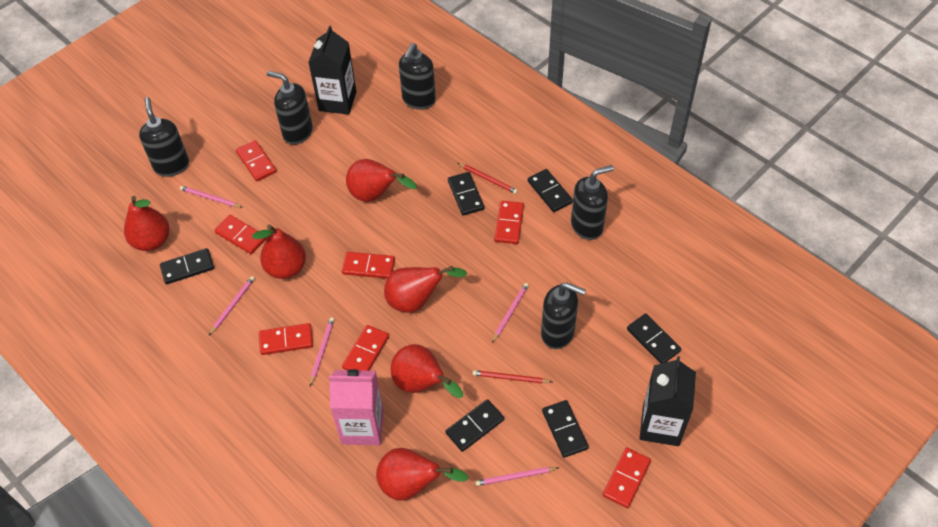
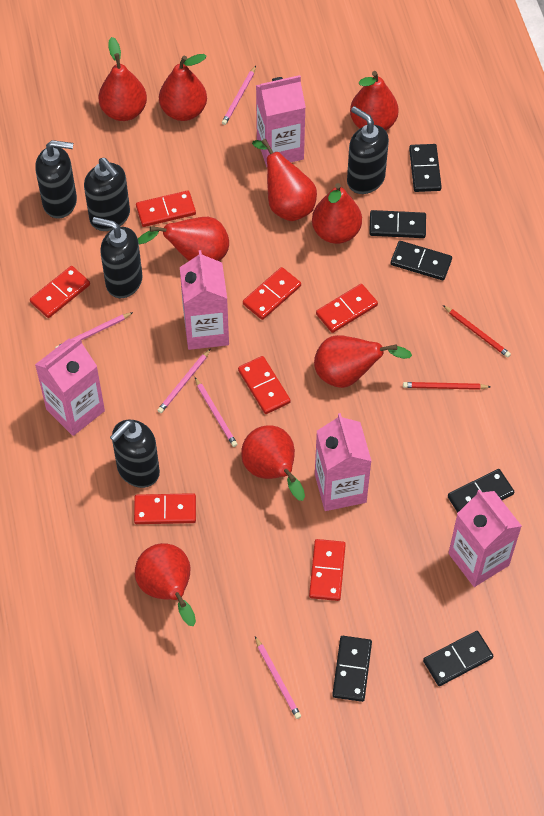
black carton: 2 -> 0
pink carton: 1 -> 5
red pear: 6 -> 9

